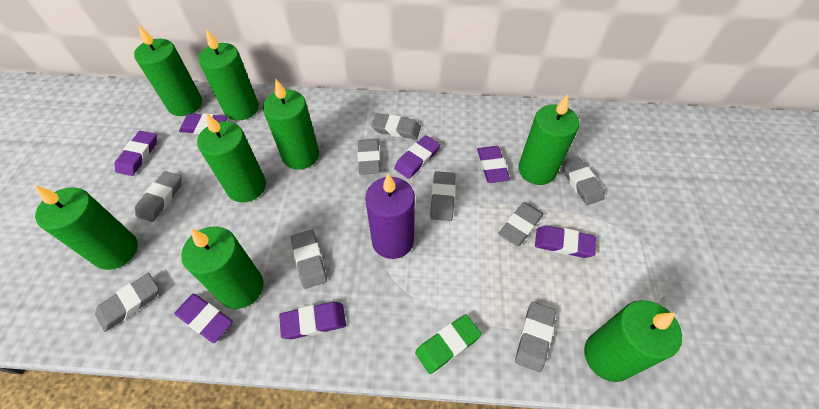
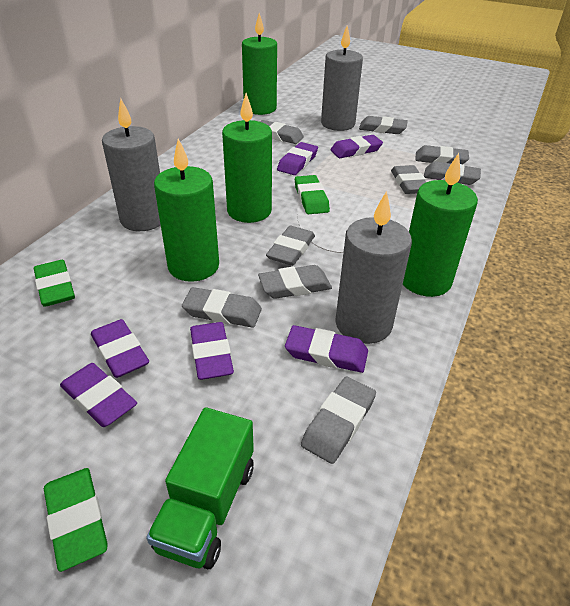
green candle: 8 -> 4
green eraser: 1 -> 3
green truck: 0 -> 1
grey candle: 0 -> 3
purple candle: 1 -> 0
purple eraser: 7 -> 6

